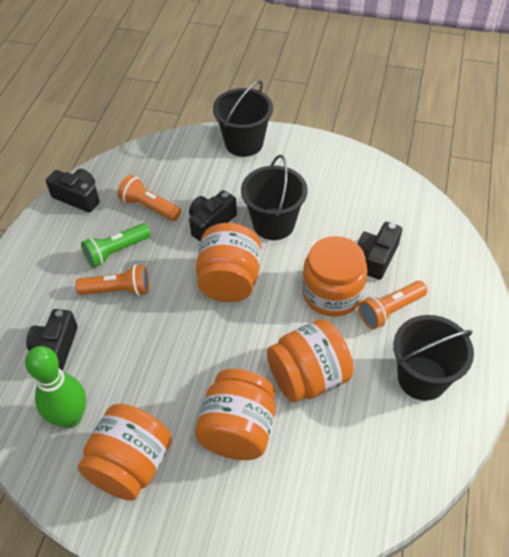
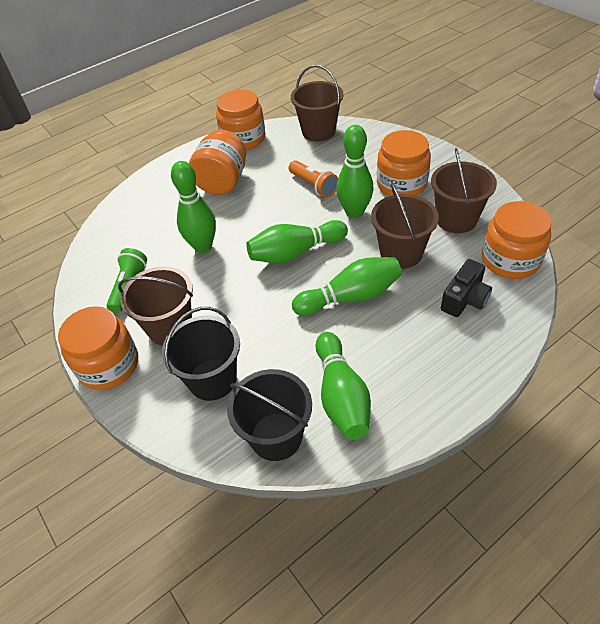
black bucket: 3 -> 2
black camera: 4 -> 1
brown bucket: 0 -> 4
green bowling pin: 1 -> 5
orange flashlight: 3 -> 1

